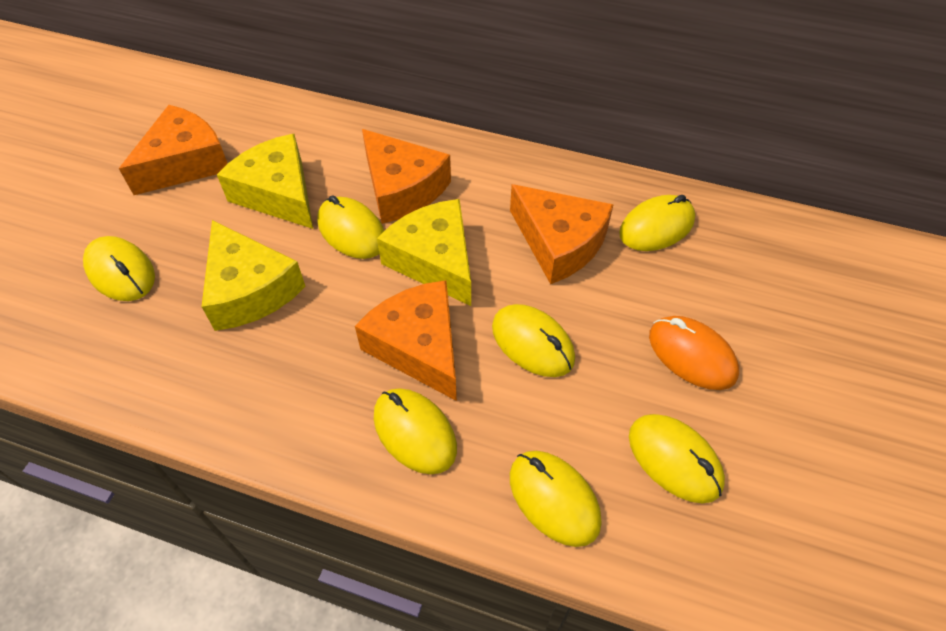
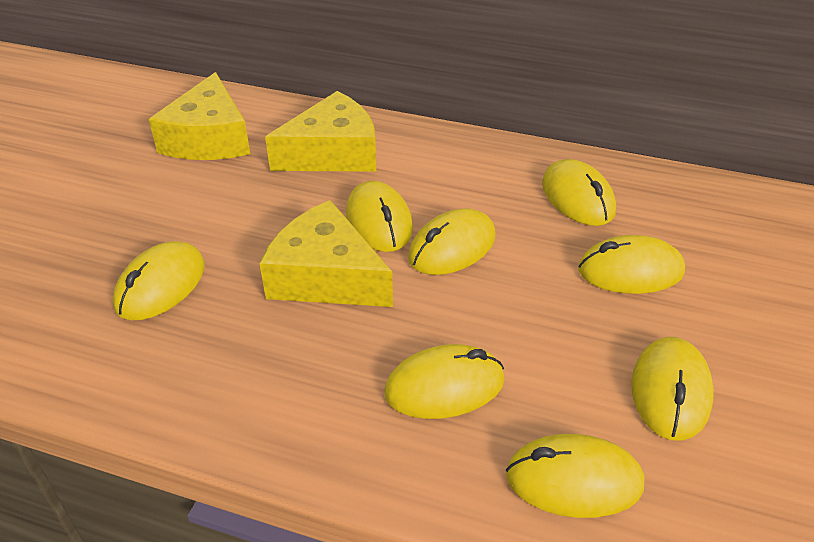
orange cheese: 4 -> 0
orange mouse: 1 -> 0
yellow mouse: 7 -> 8

